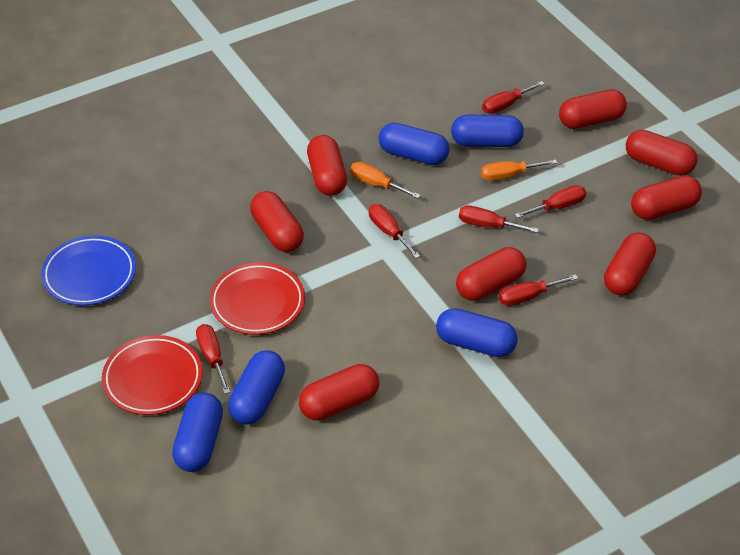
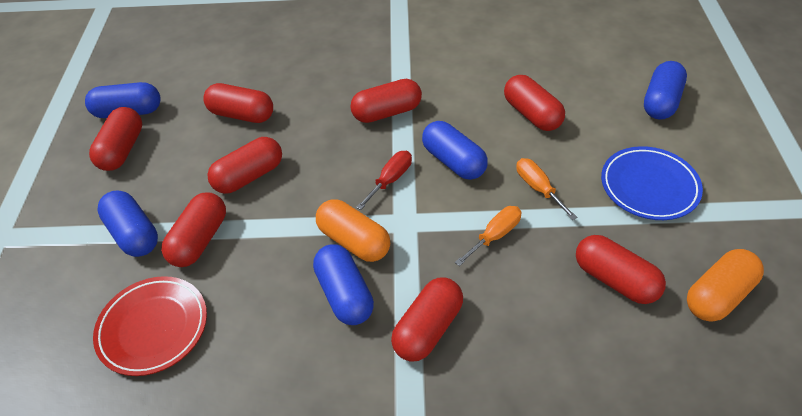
orange capsule: 0 -> 2
red plate: 2 -> 1
red screwdriver: 6 -> 1

